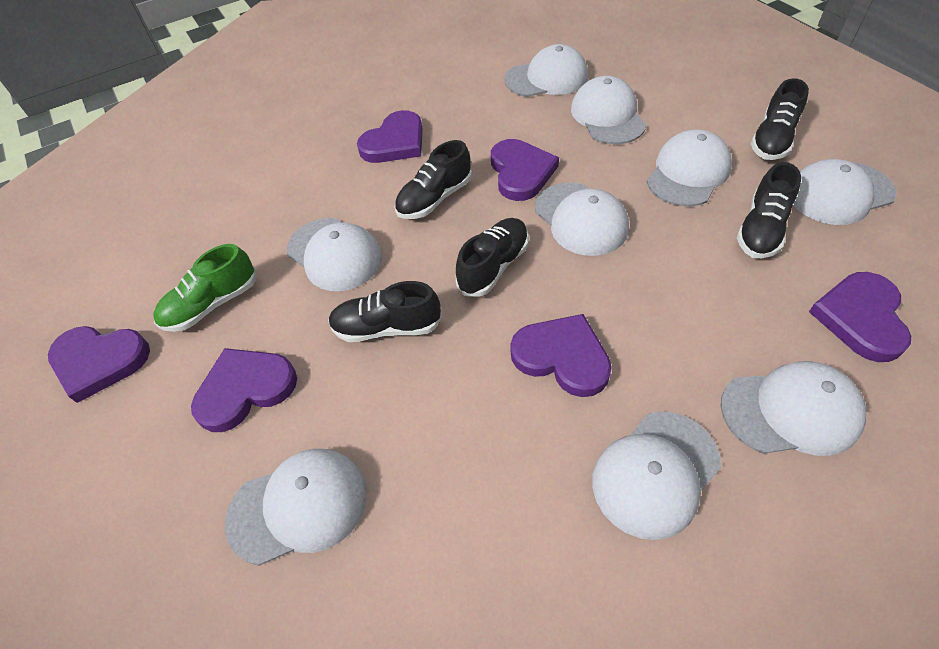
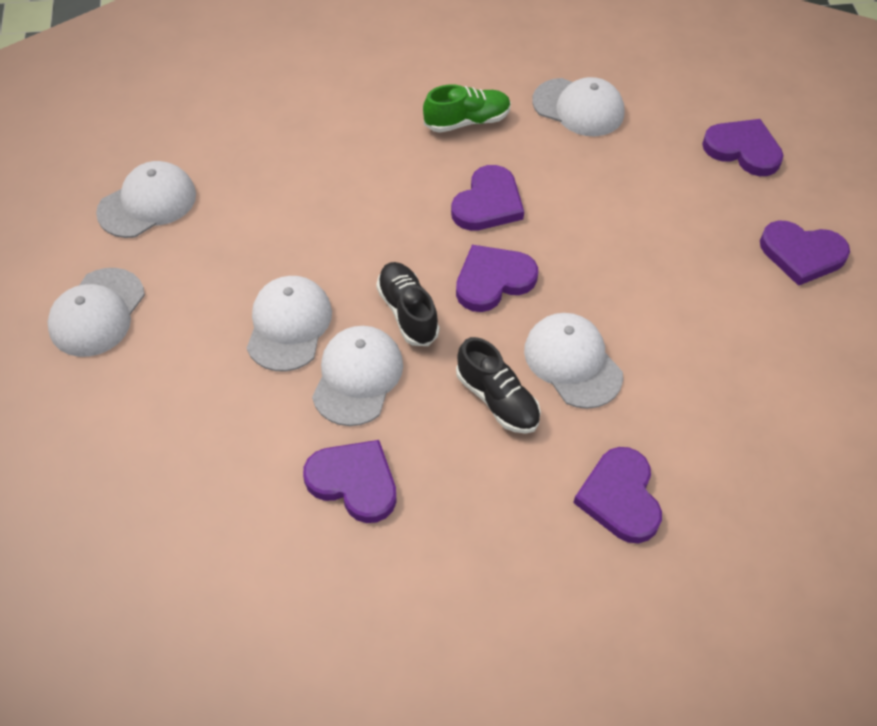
black shoe: 5 -> 2
white cap: 9 -> 6

